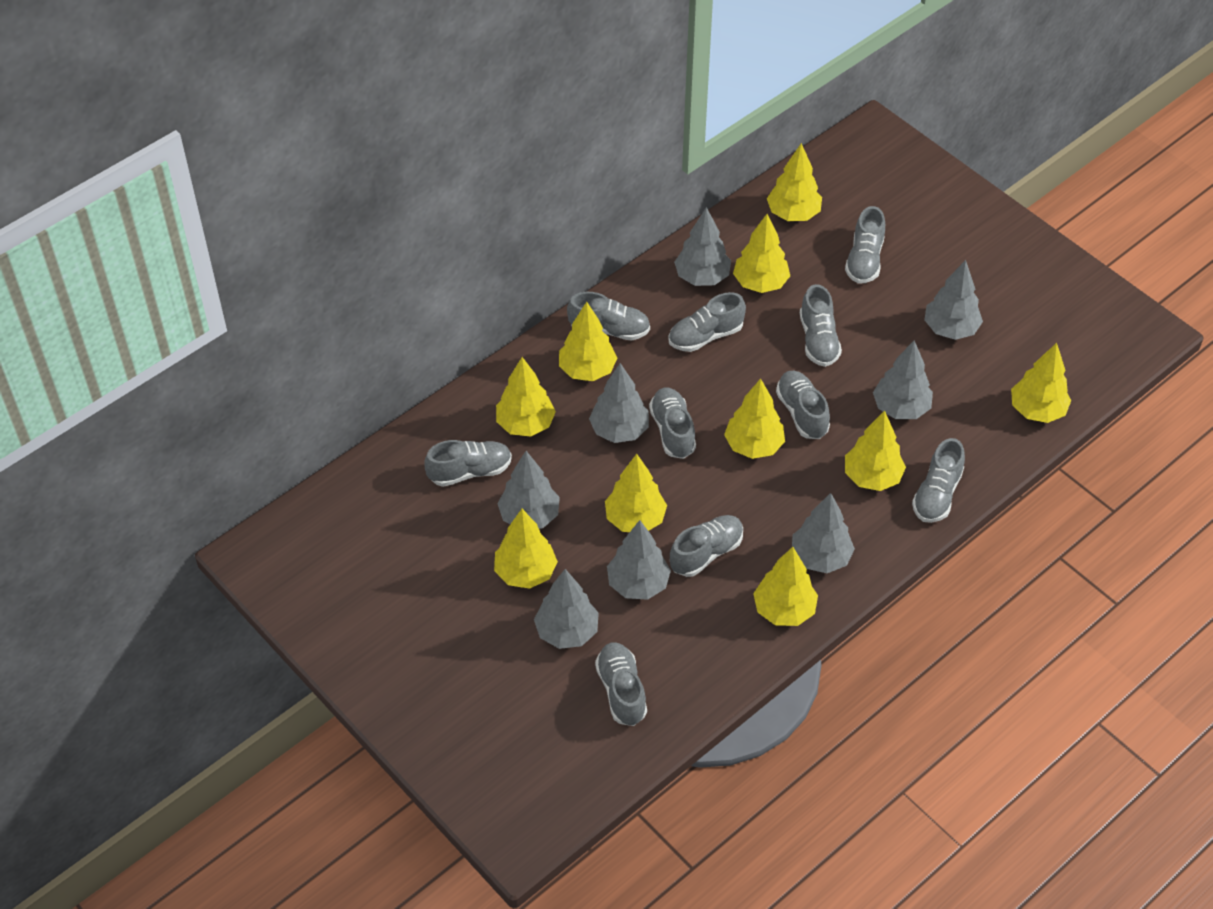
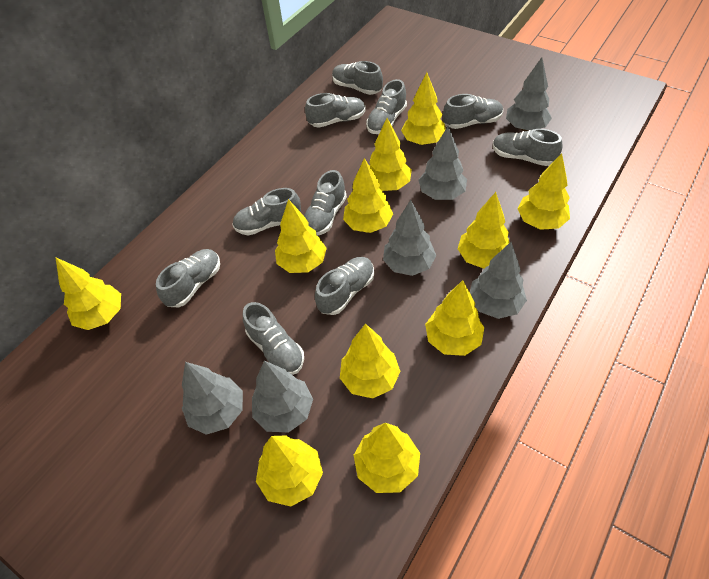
grey tree: 8 -> 6
yellow tree: 10 -> 11

